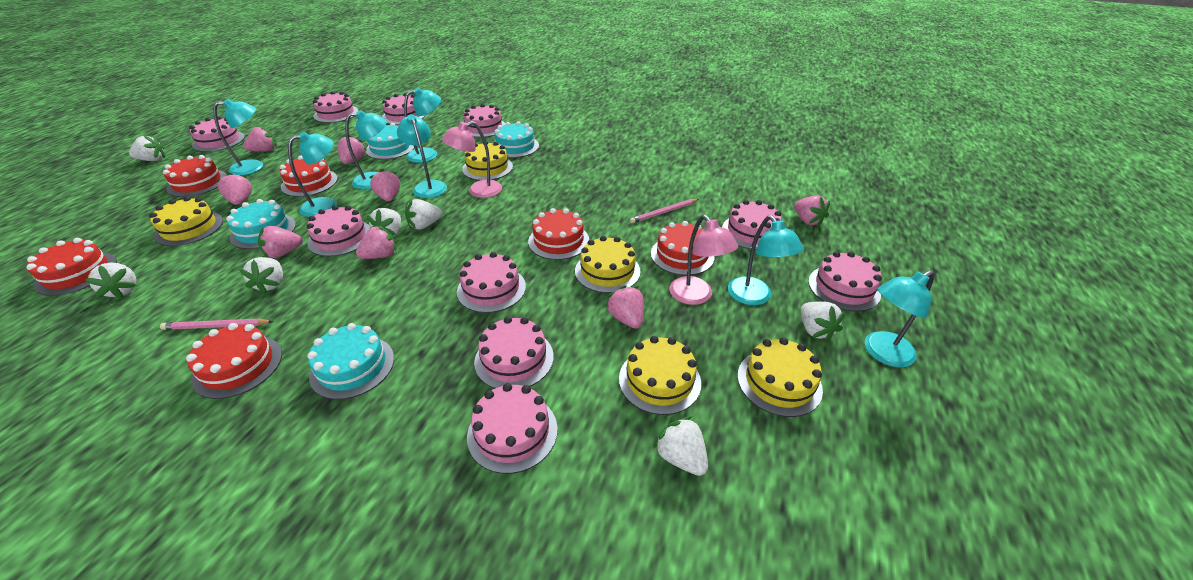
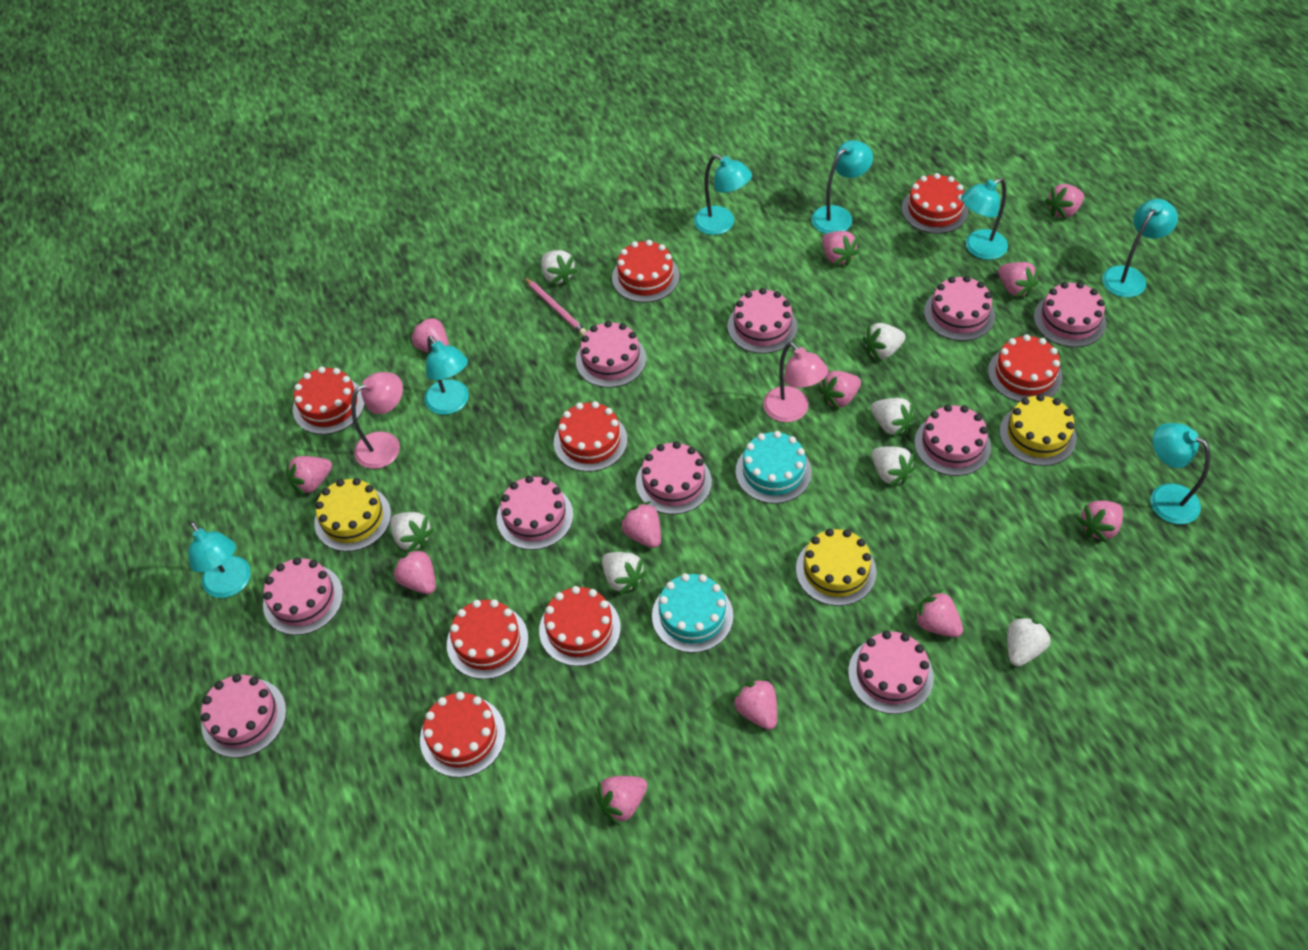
pink pencil: 2 -> 1
pink strawberry: 8 -> 12
red cake: 6 -> 8
turquoise cake: 4 -> 2
yellow cake: 5 -> 3

